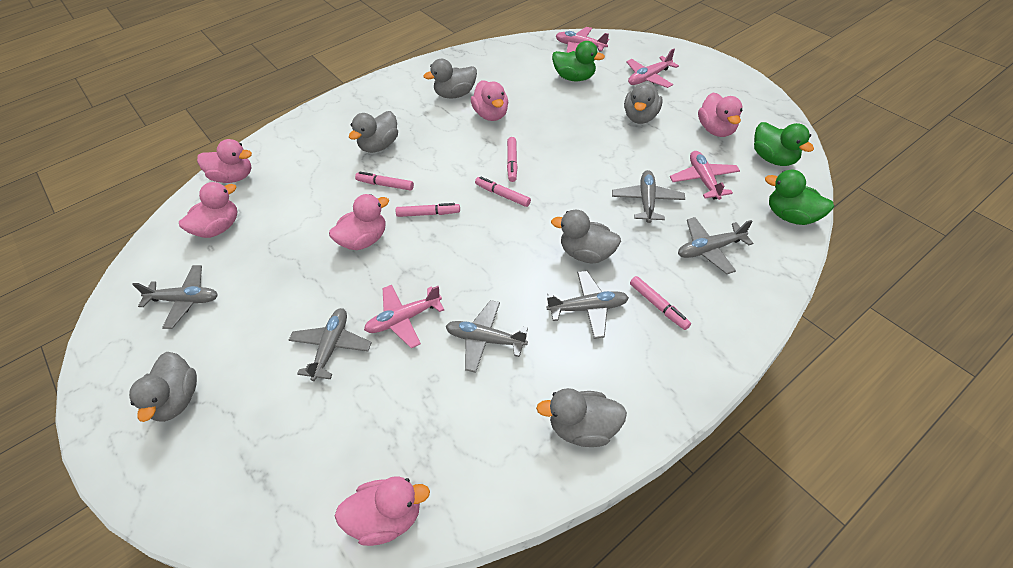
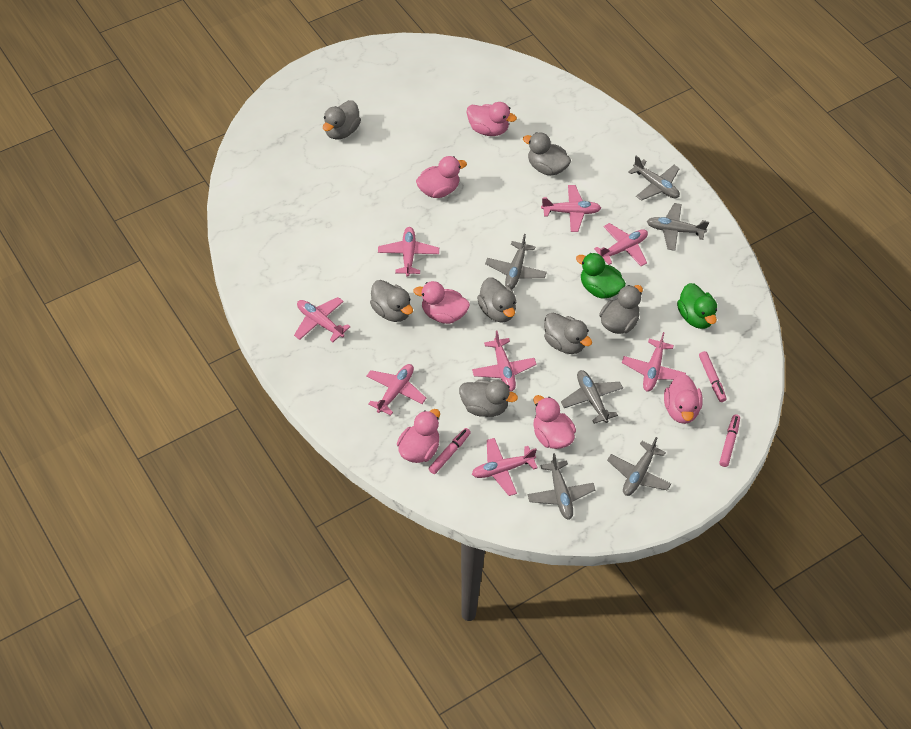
green duck: 3 -> 2
grey duck: 6 -> 7
pink marker: 5 -> 3
pink plane: 4 -> 8

